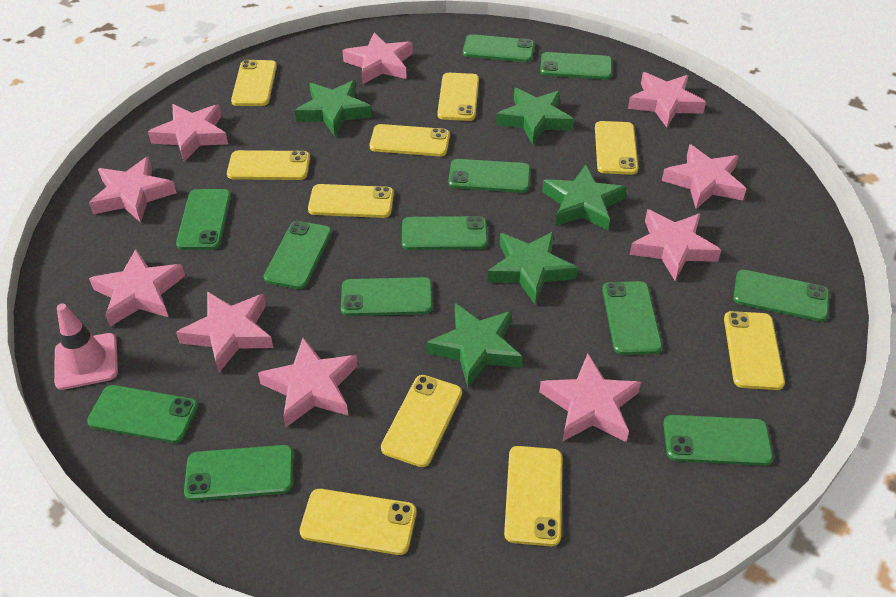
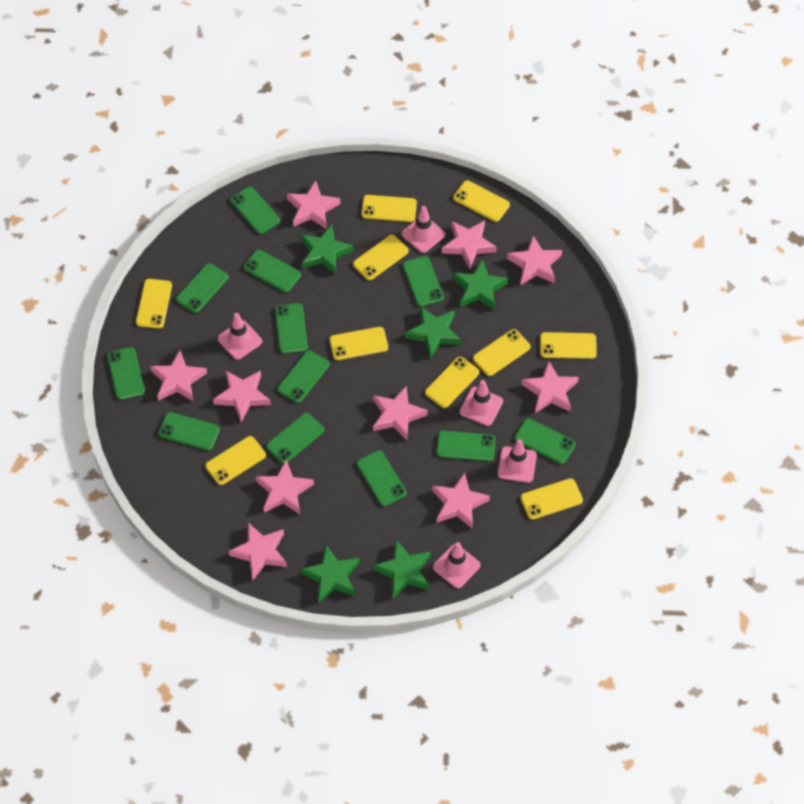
pink traffic cone: 1 -> 5

